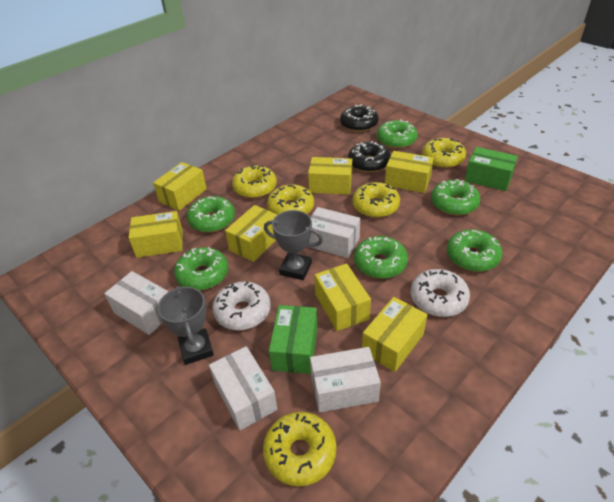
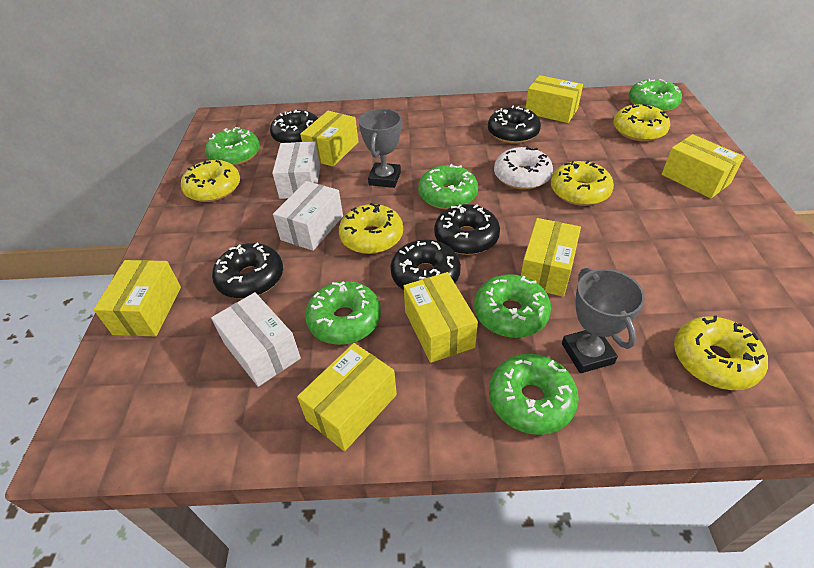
black donut: 2 -> 5
green box: 2 -> 0
white box: 4 -> 3
white donut: 2 -> 1

